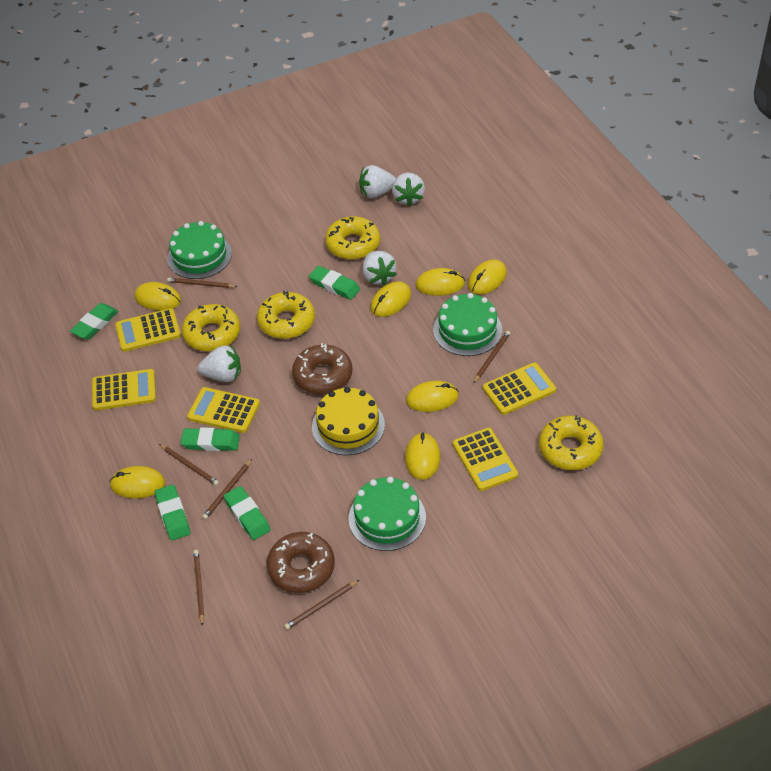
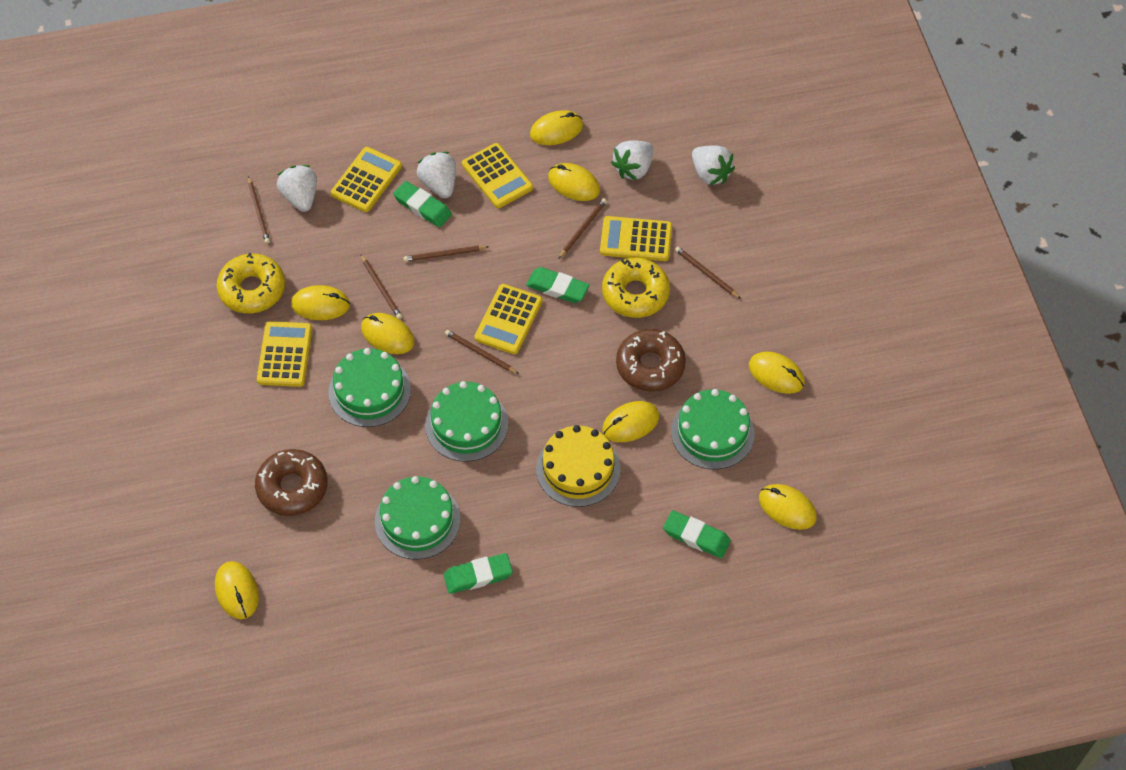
green cake: 3 -> 4
green eraser: 5 -> 4
yellow donut: 4 -> 2
yellow mouse: 7 -> 8

